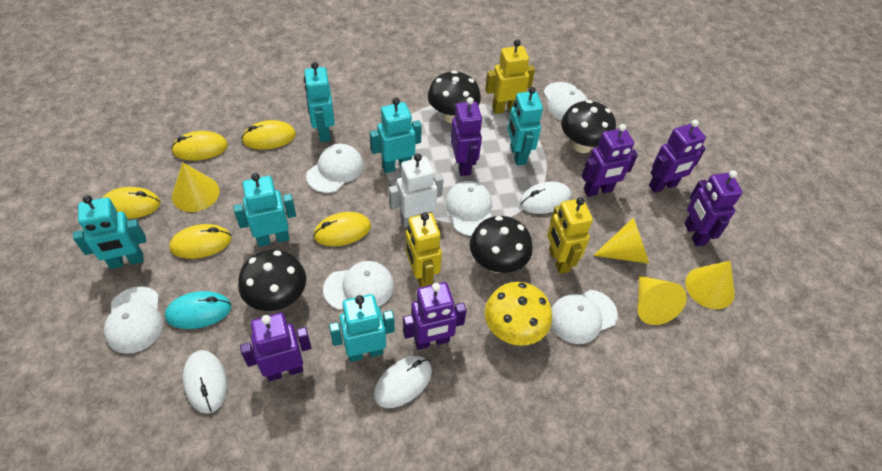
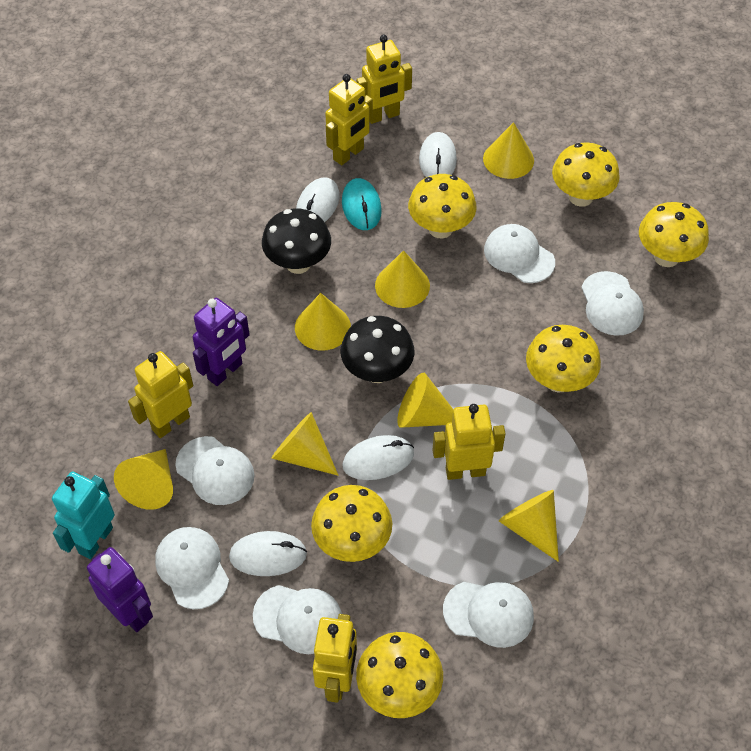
black mushroom: 4 -> 2
purple robot: 6 -> 2
turquoise robot: 6 -> 1
white mouse: 3 -> 4
white robot: 1 -> 0
yellow cone: 4 -> 7
yellow mouse: 5 -> 0
yellow mushroom: 1 -> 6
yellow robot: 3 -> 5

